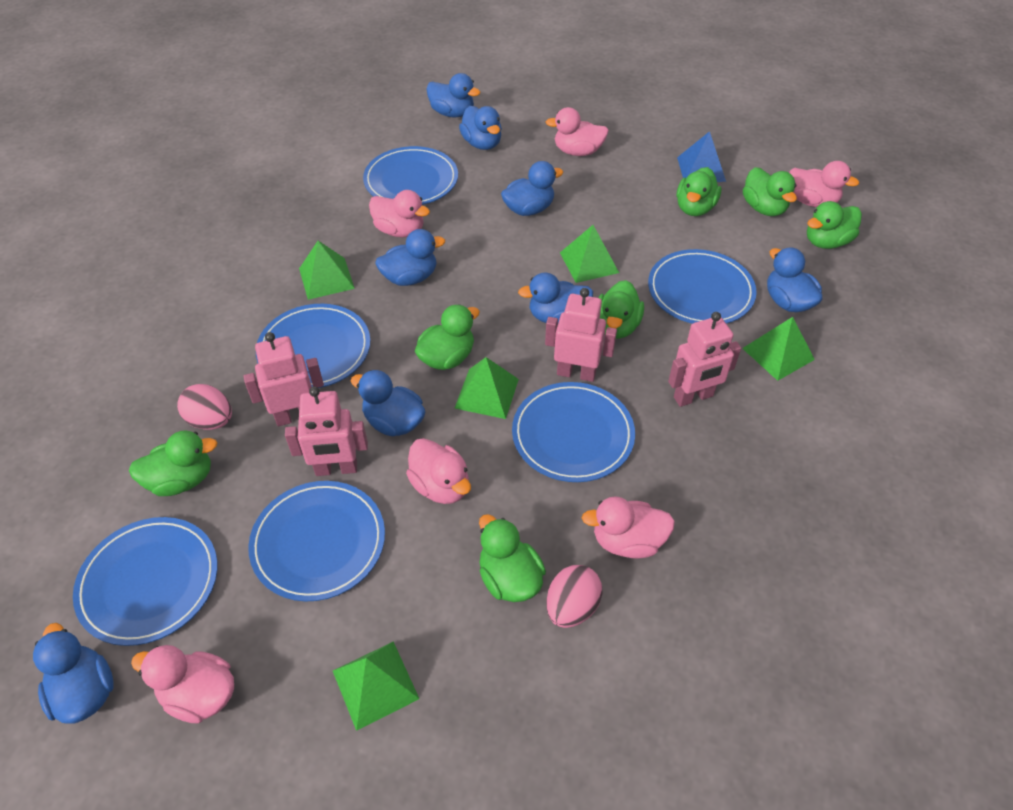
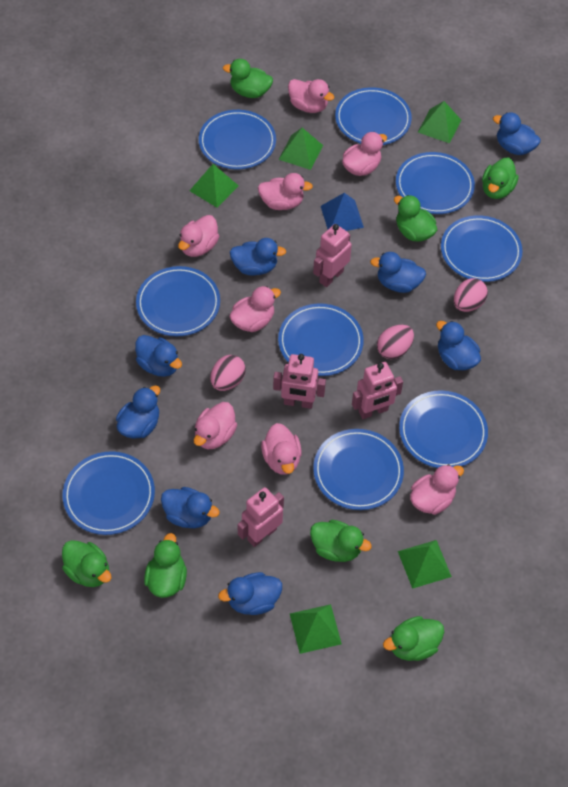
blue plate: 6 -> 9
pink duck: 6 -> 8
pink egg: 2 -> 3

